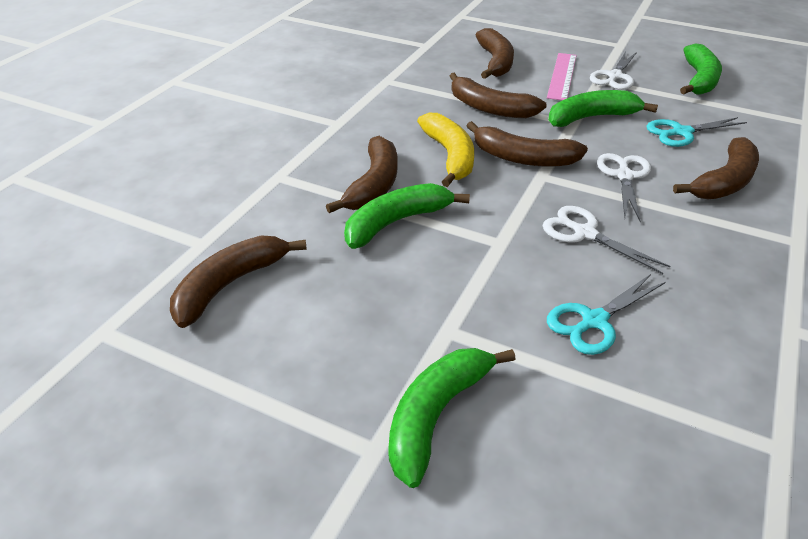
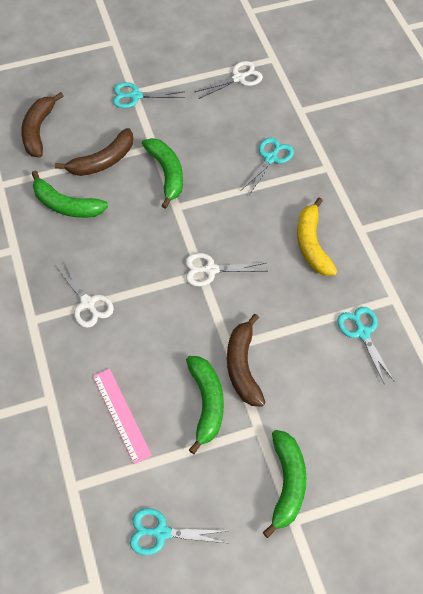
brown banana: 6 -> 3
turquoise scissors: 2 -> 4

